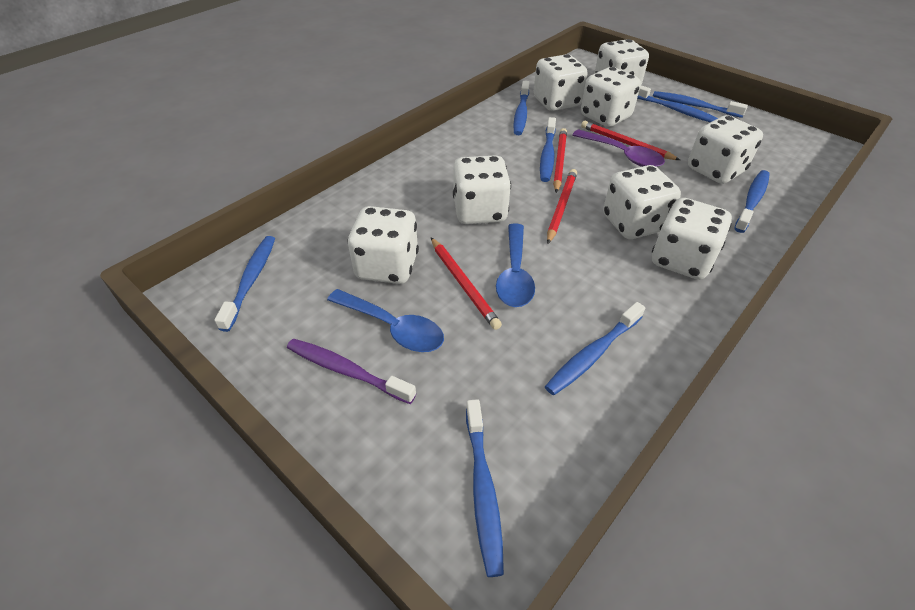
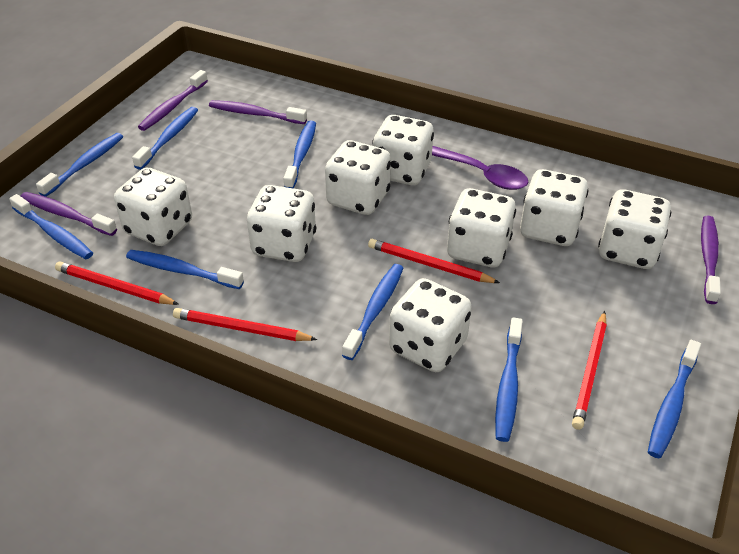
blue spoon: 2 -> 0
purple toothbrush: 1 -> 4

